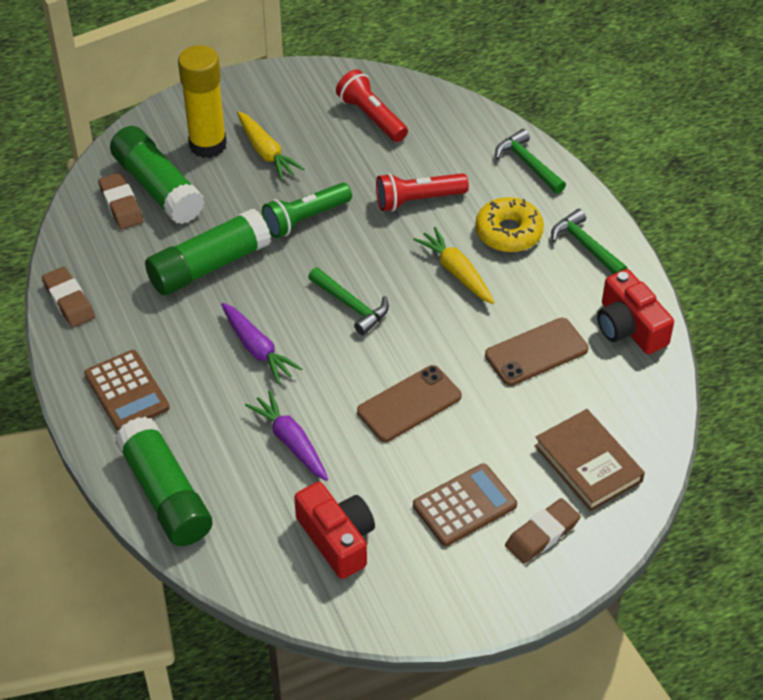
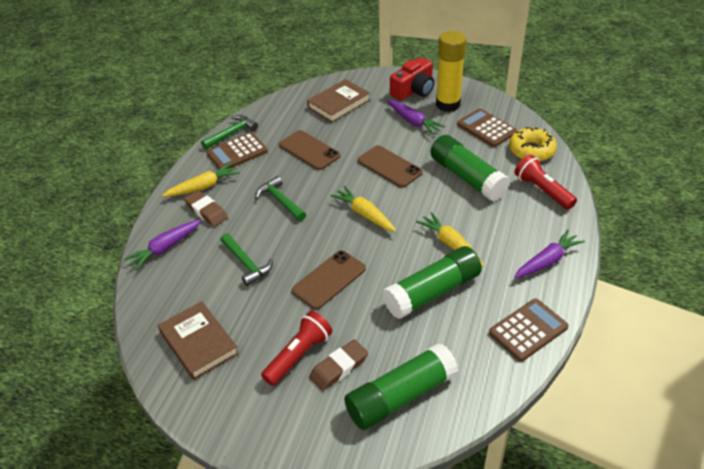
brown book: 1 -> 2
brown calculator: 2 -> 3
brown eraser: 3 -> 2
brown phone: 2 -> 3
green flashlight: 1 -> 0
purple carrot: 2 -> 3
red camera: 2 -> 1
yellow carrot: 2 -> 3

